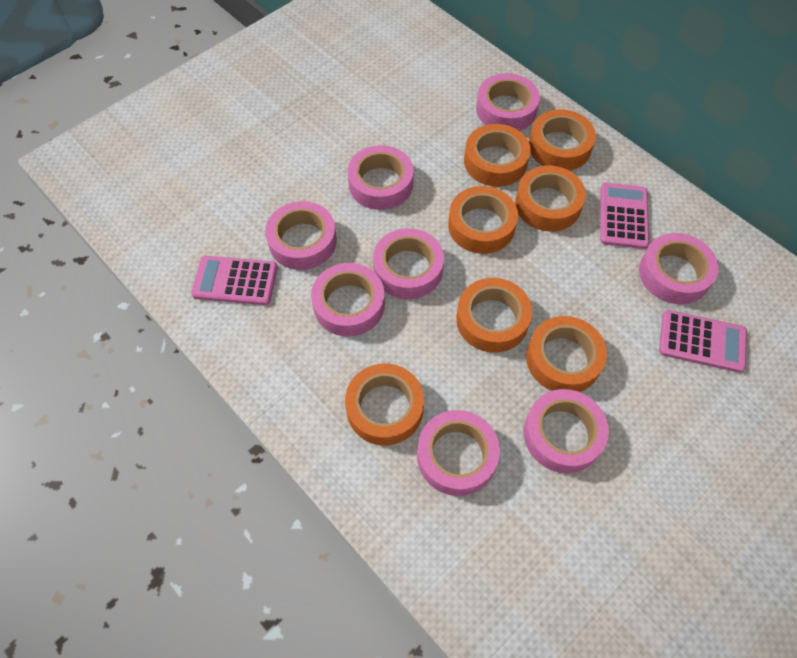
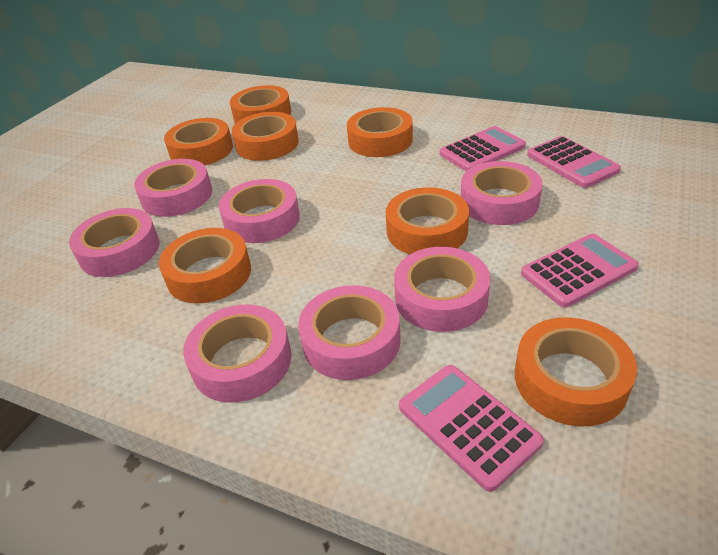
pink calculator: 3 -> 4
pink tape: 8 -> 7

